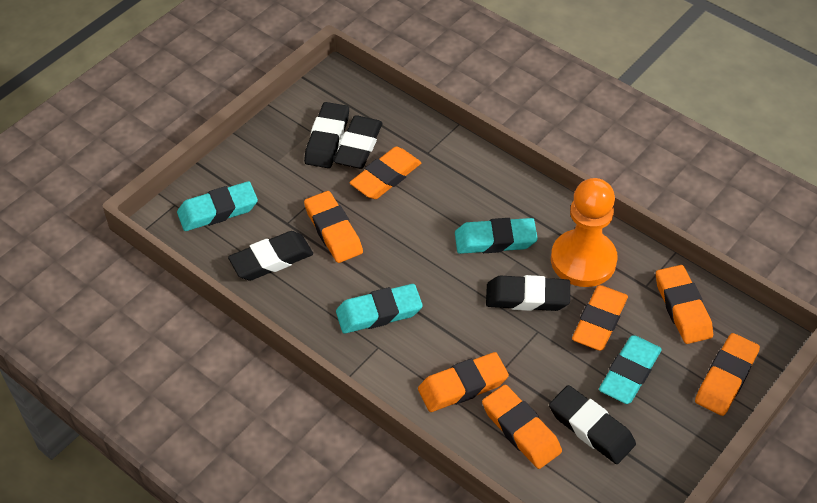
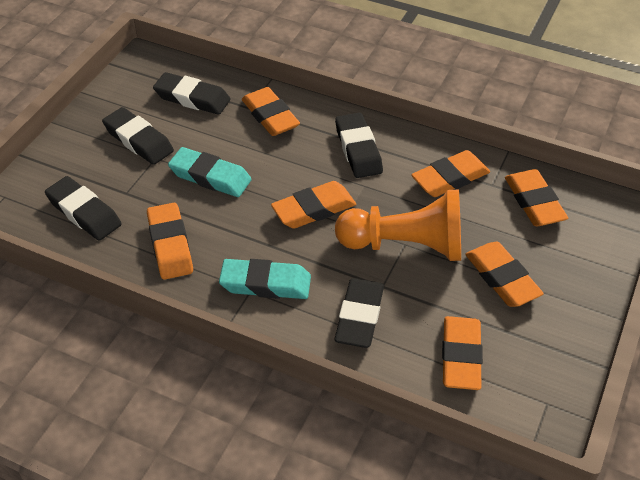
turquoise eraser: 4 -> 2

